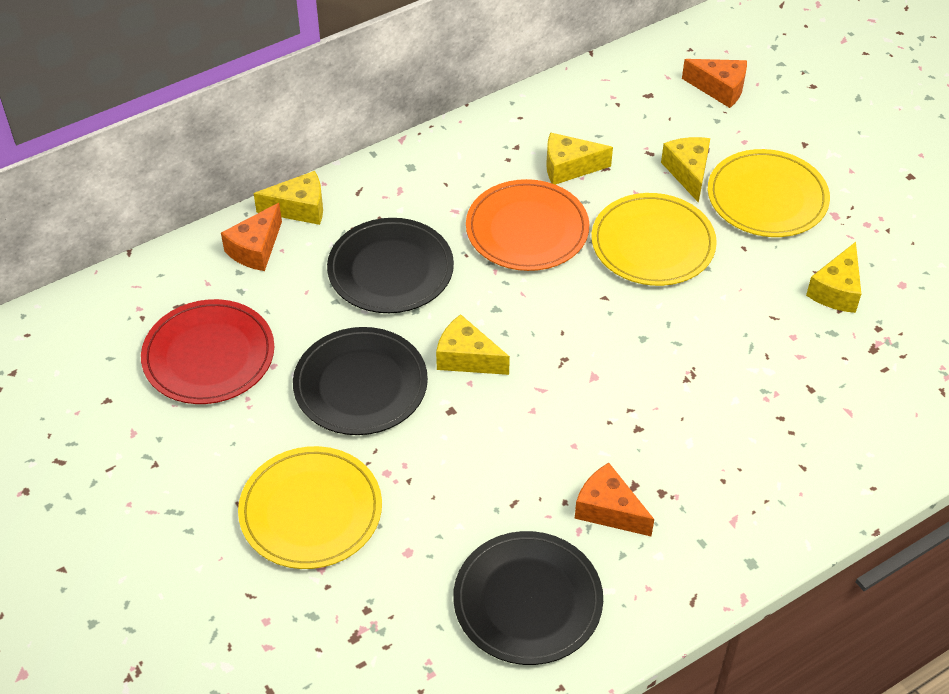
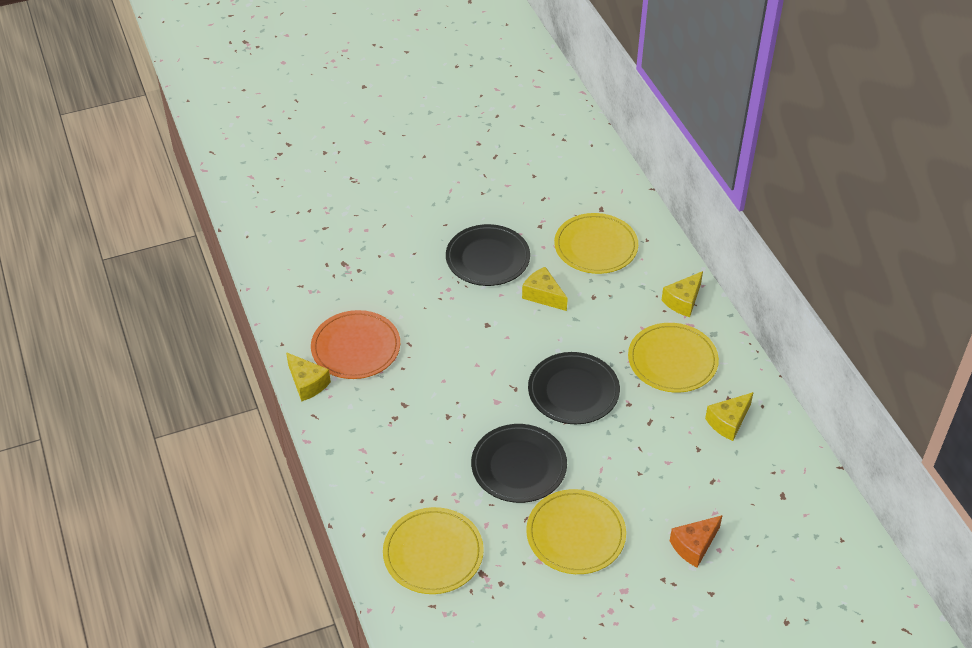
orange cheese: 3 -> 1
red plate: 1 -> 0
yellow cheese: 5 -> 4
yellow plate: 3 -> 4

